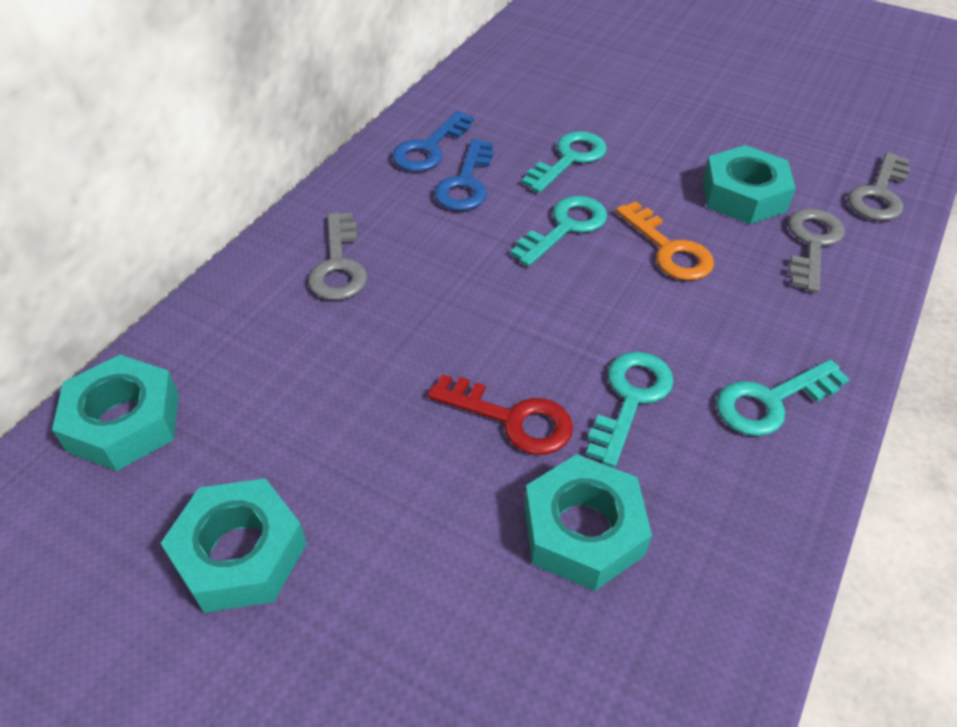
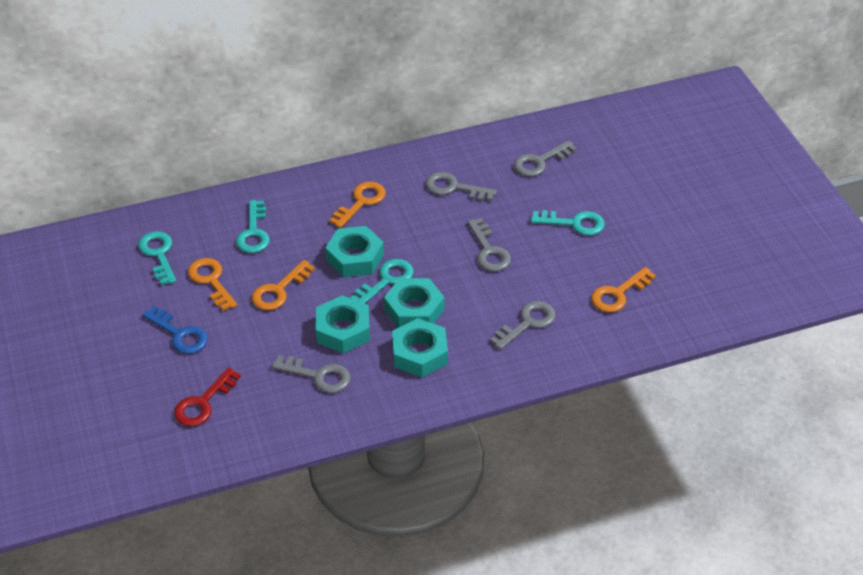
blue key: 2 -> 1
grey key: 3 -> 5
orange key: 1 -> 4

